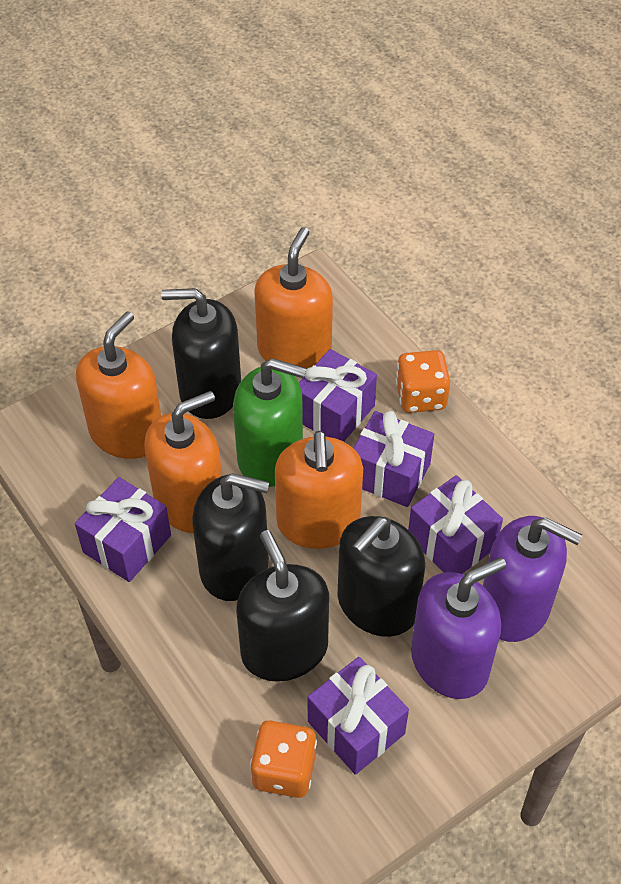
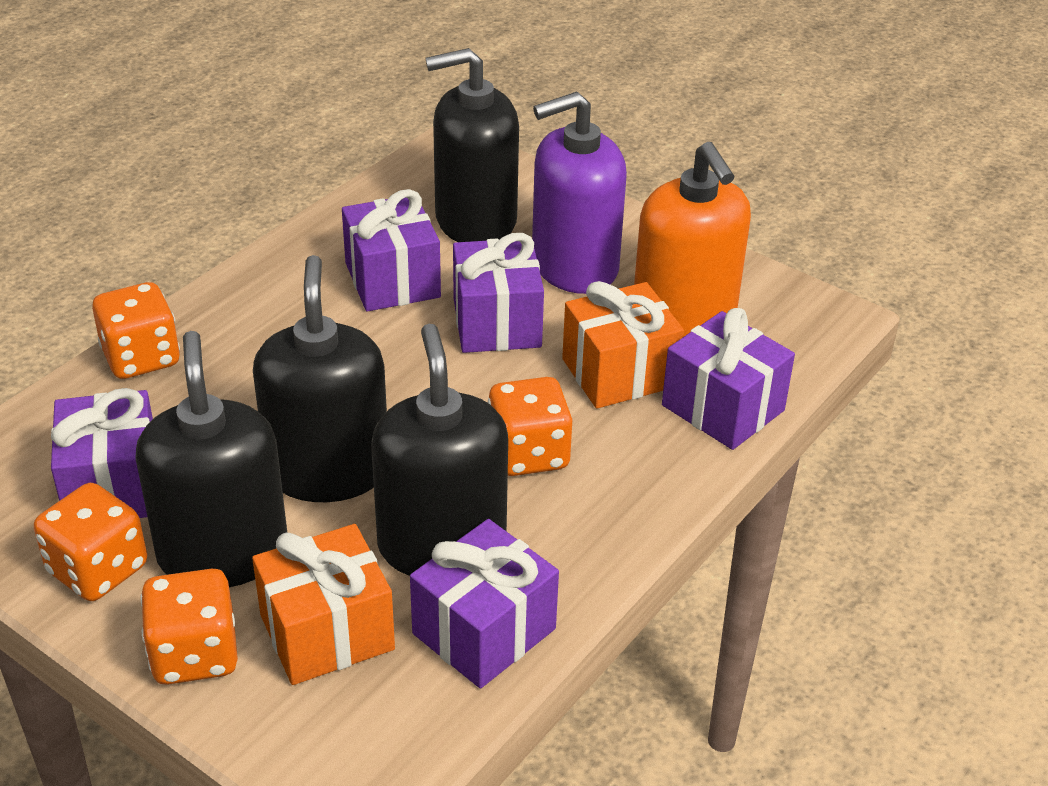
green soap dispenser: 1 -> 0
orange dice: 2 -> 4
orange gift: 0 -> 2
orange soap dispenser: 4 -> 1
purple soap dispenser: 2 -> 1

